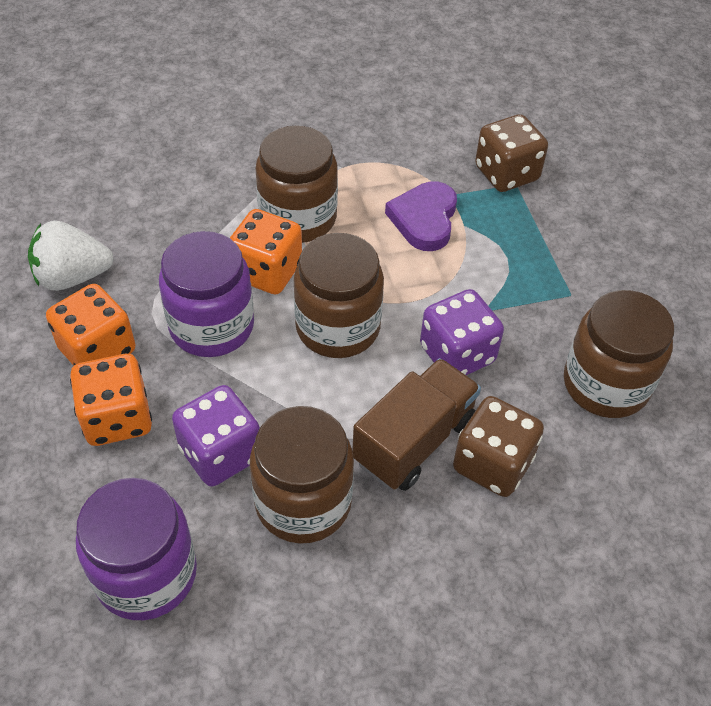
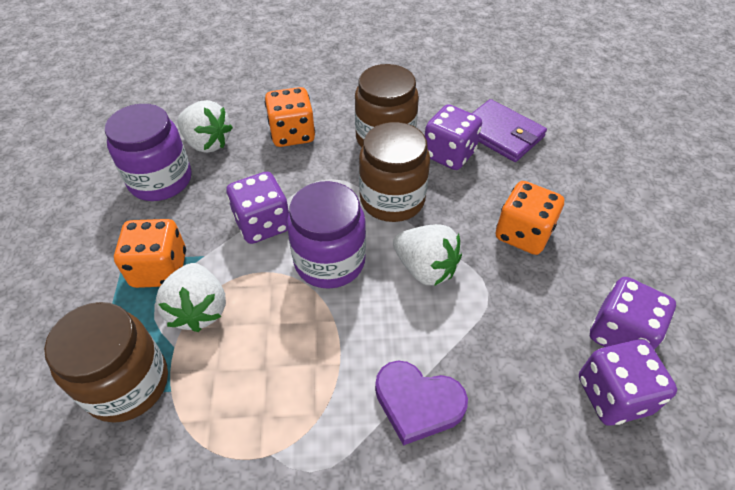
brown dice: 2 -> 0
brown jar: 4 -> 3
brown truck: 1 -> 0
purple dice: 2 -> 4
purple wallet: 0 -> 1
white strawberry: 1 -> 3

